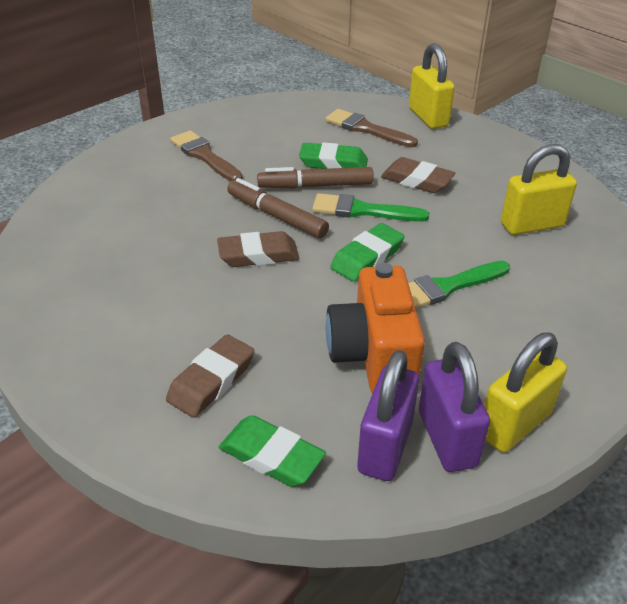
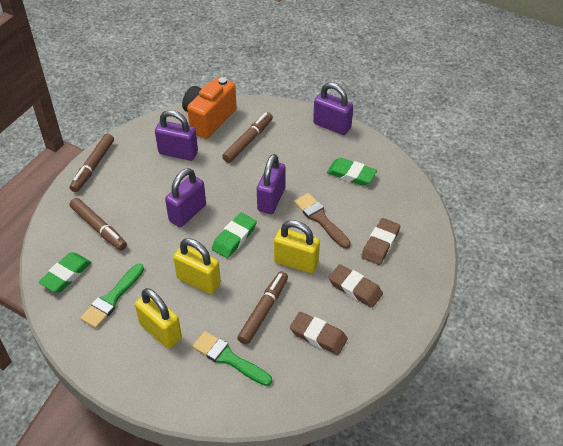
brown brush: 2 -> 1
brown marker: 2 -> 4
purple padlock: 2 -> 4

